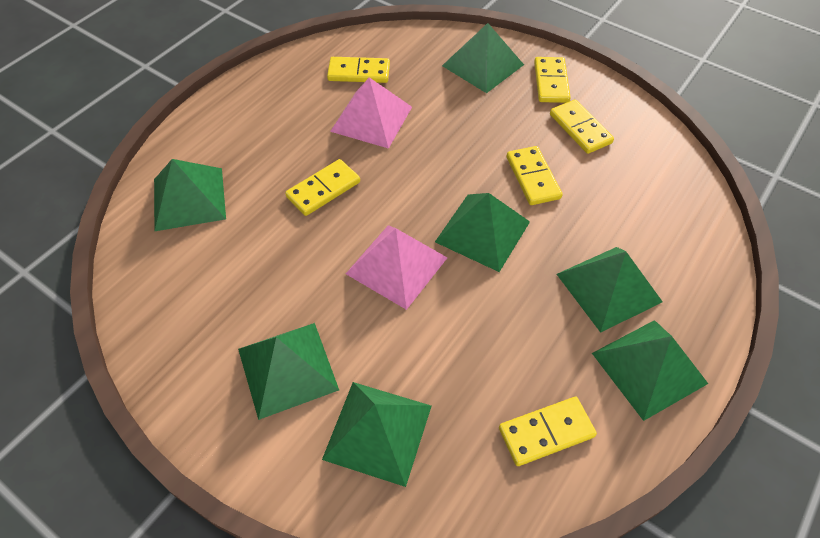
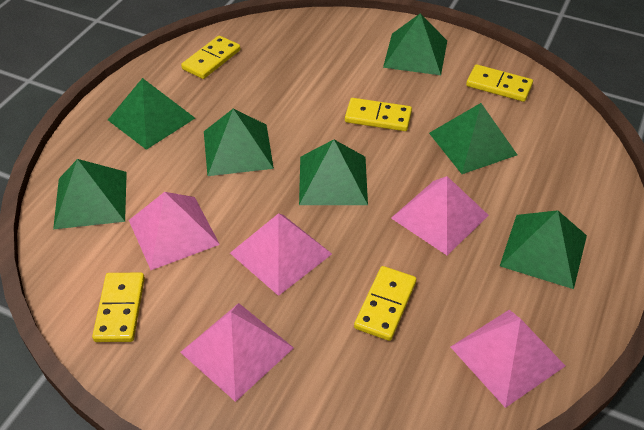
pink pyramid: 2 -> 5
yellow domino: 6 -> 5

